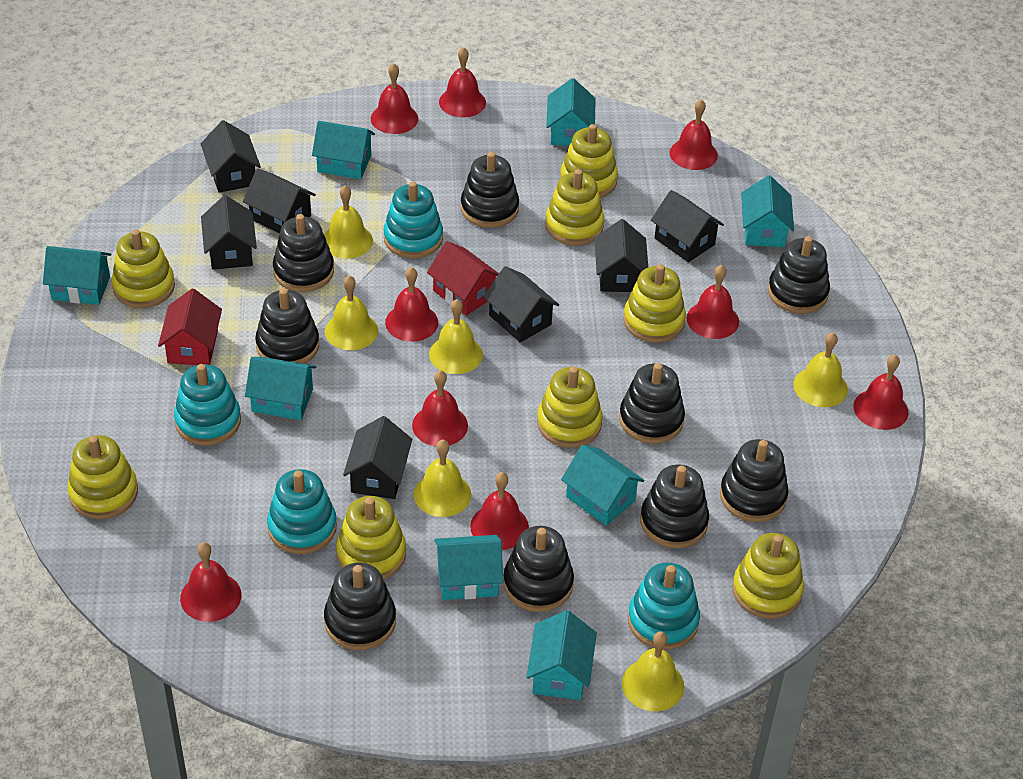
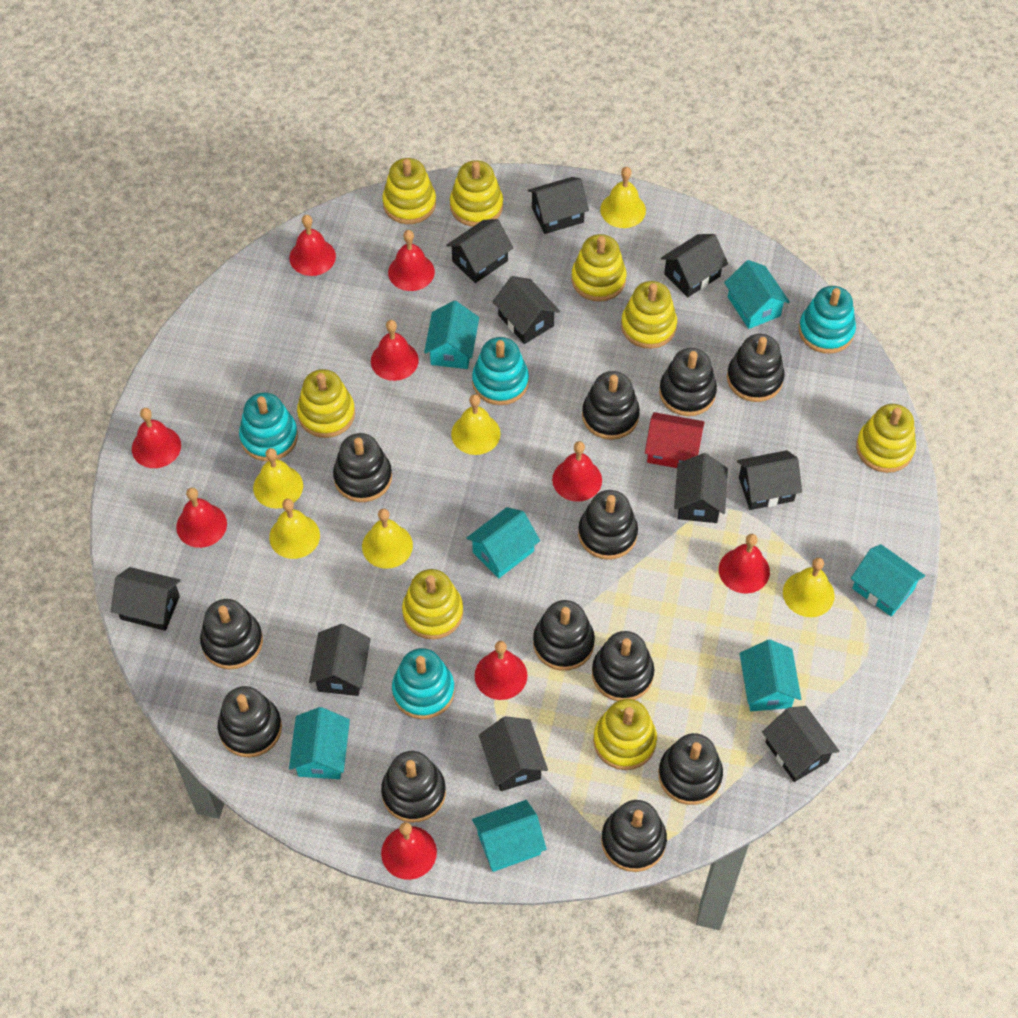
black house: 7 -> 10
black stacking toy: 9 -> 12
red house: 2 -> 1
turquoise house: 8 -> 7

